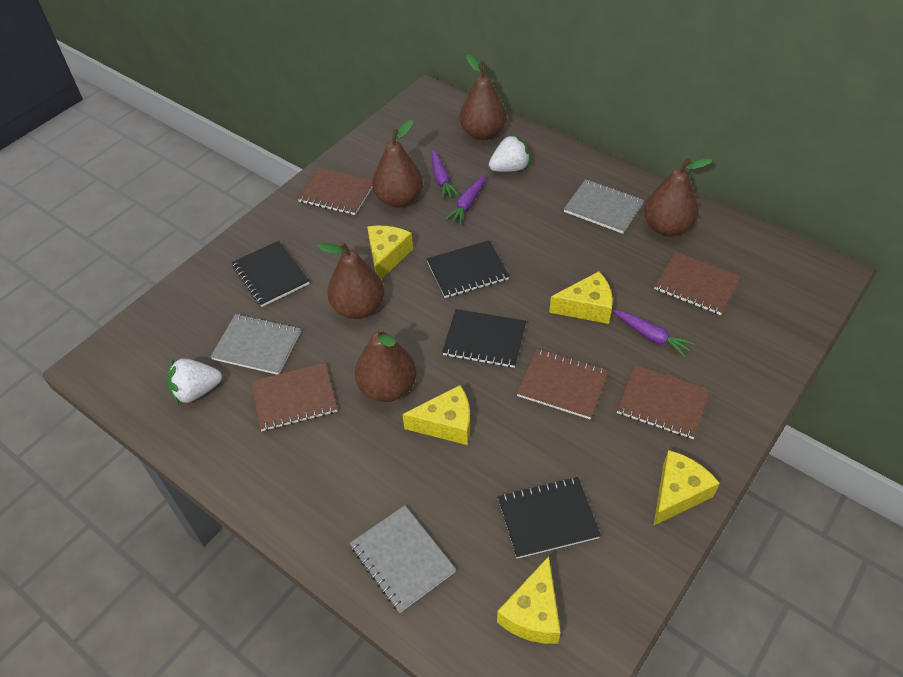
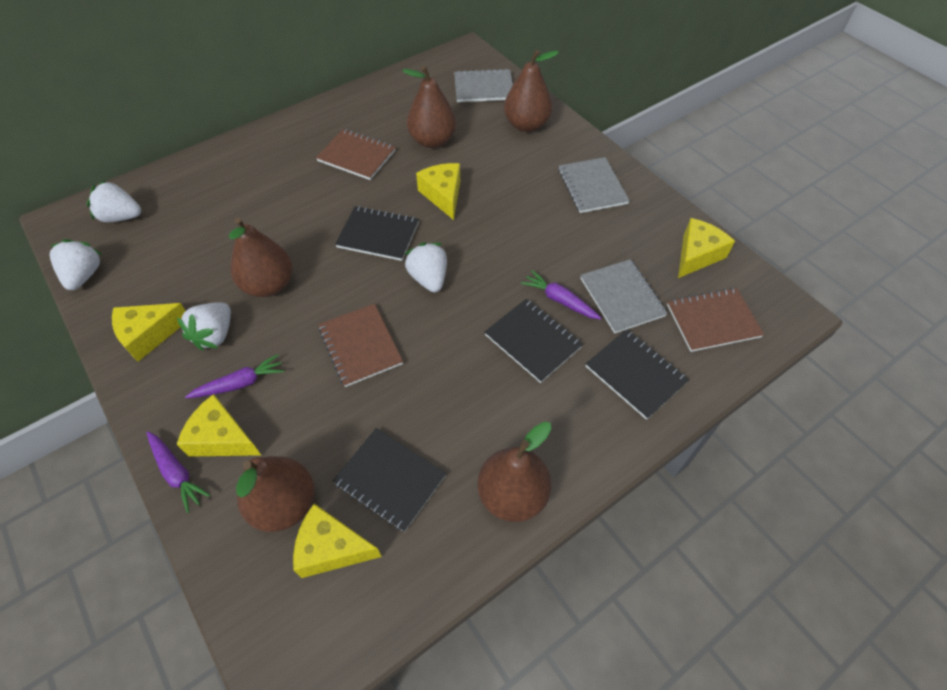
brown notebook: 5 -> 3
white strawberry: 2 -> 4

